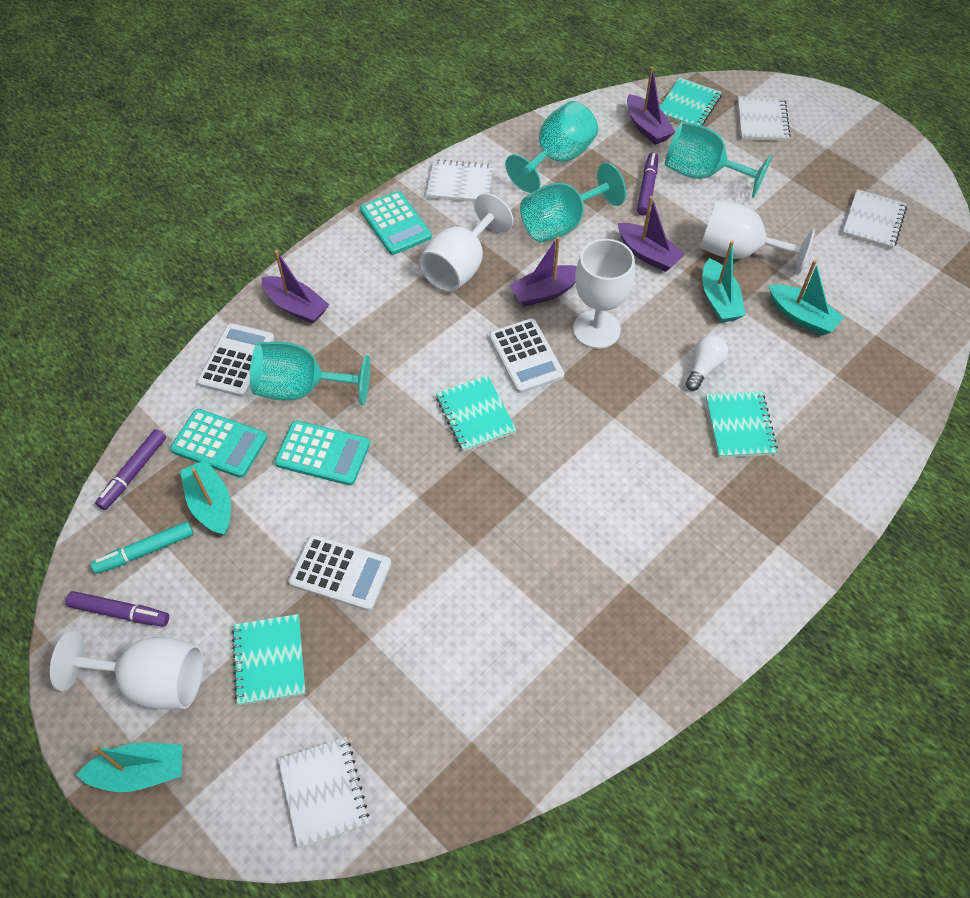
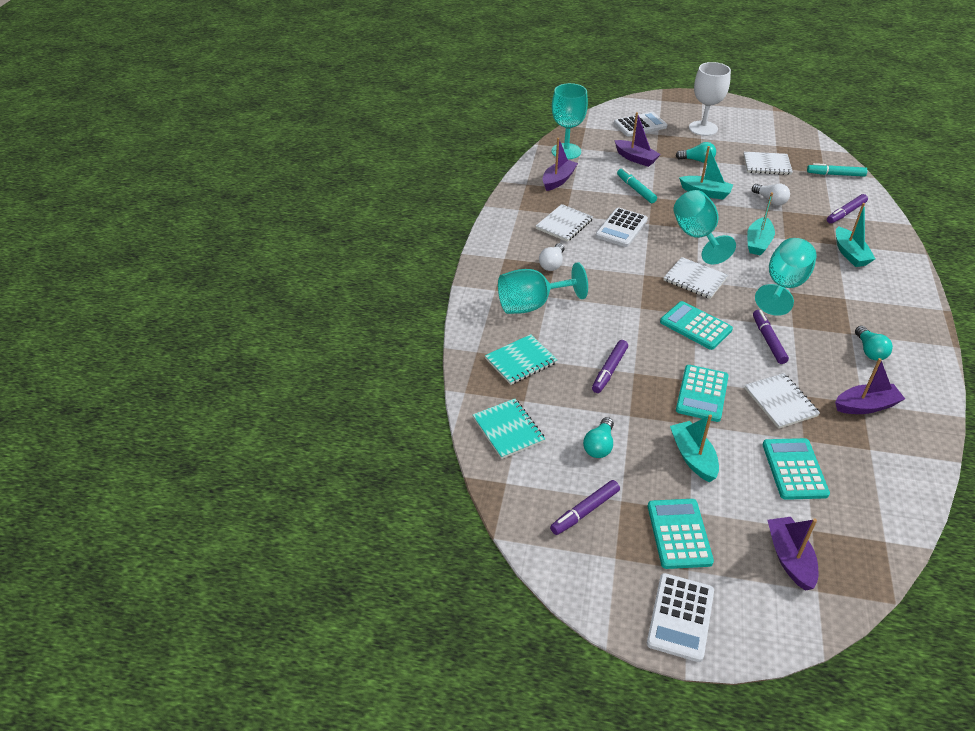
purple marker: 3 -> 4
turquoise calculator: 3 -> 4
turquoise light bulb: 0 -> 3
turquoise marker: 1 -> 2
turquoise notebook: 4 -> 2
white goblet: 4 -> 1
white light bulb: 1 -> 2

